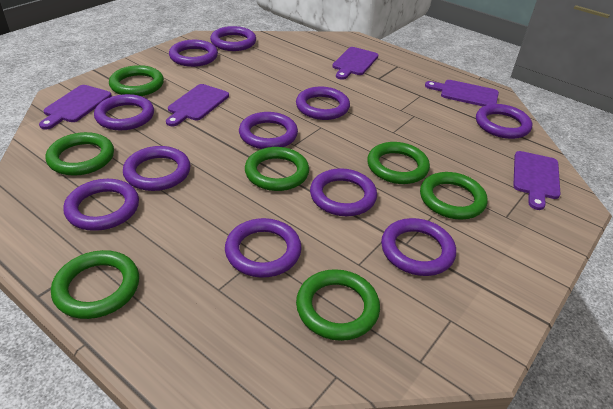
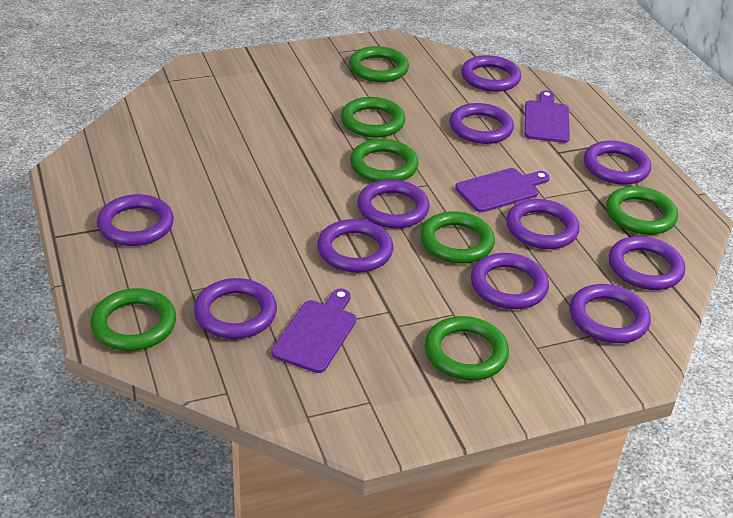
purple cutting board: 5 -> 3

